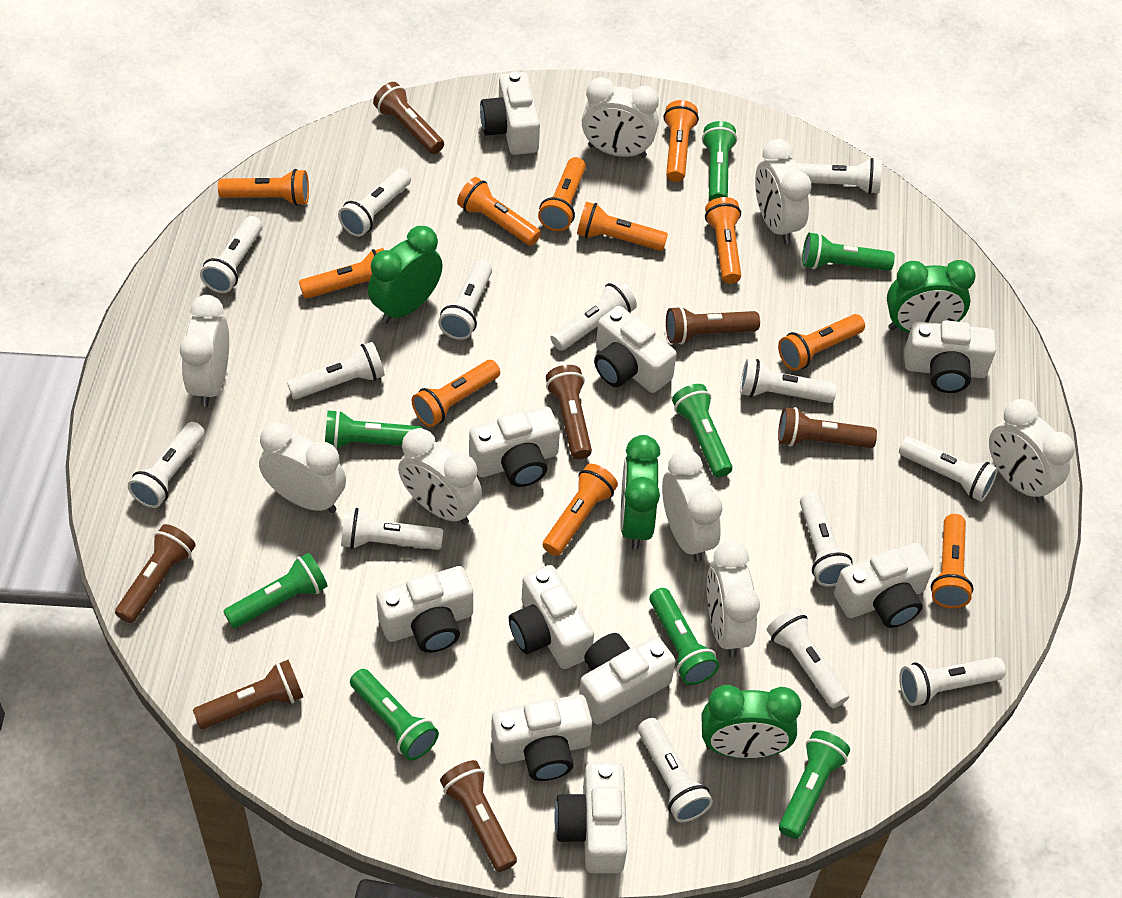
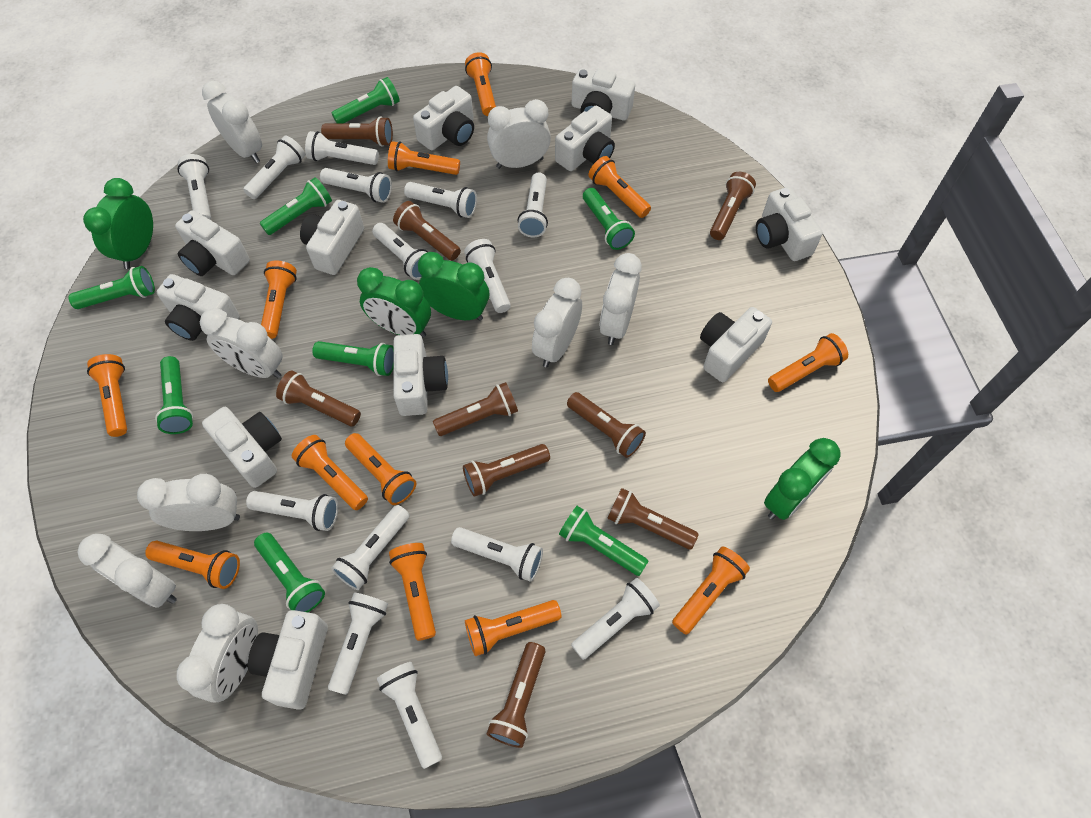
brown flashlight: 7 -> 9
orange flashlight: 11 -> 12
white camera: 10 -> 11

